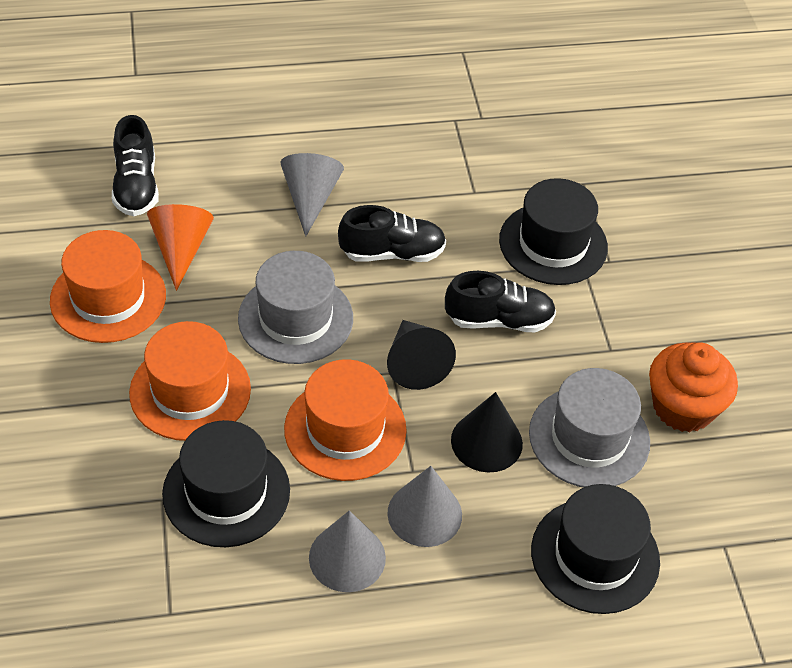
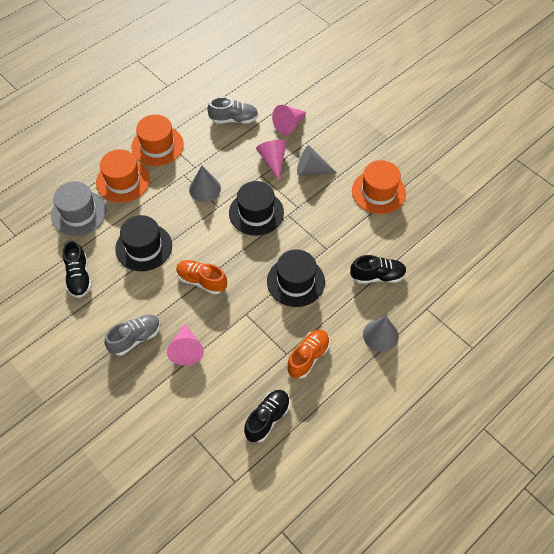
black cone: 2 -> 0
grey hat: 2 -> 1
grey shoe: 0 -> 2
orange cone: 1 -> 0
orange cupcake: 1 -> 0
orange shoe: 0 -> 2
pink cone: 0 -> 3

